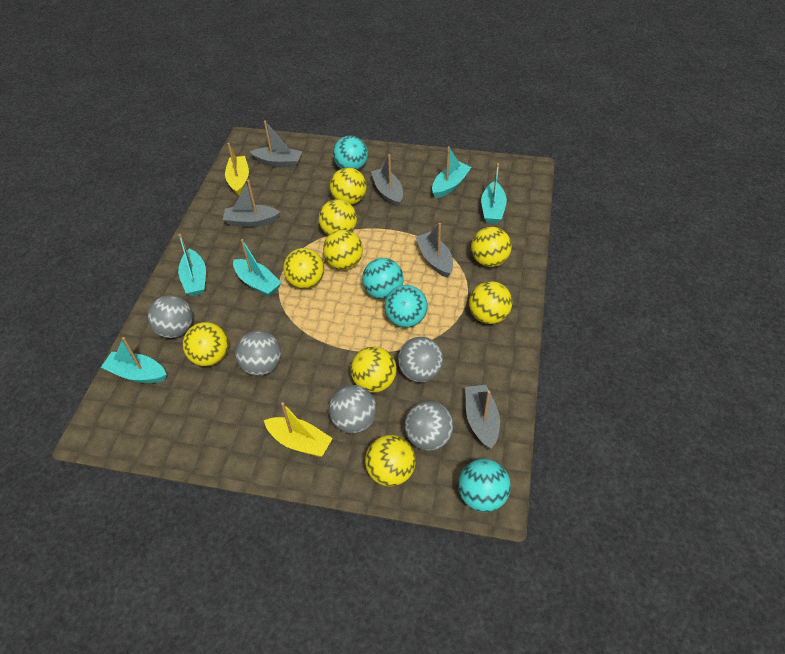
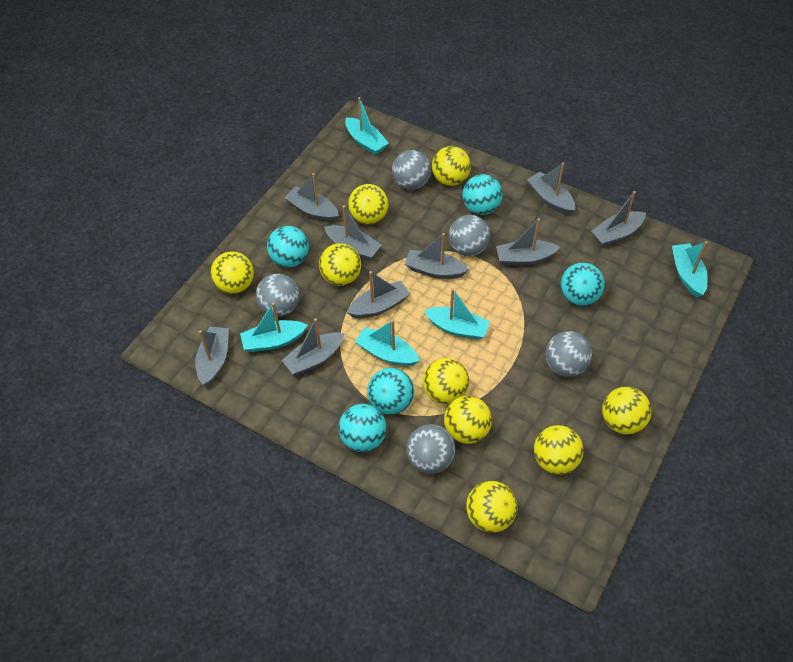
grey boat: 5 -> 9
turquoise ball: 4 -> 5
yellow boat: 2 -> 0

